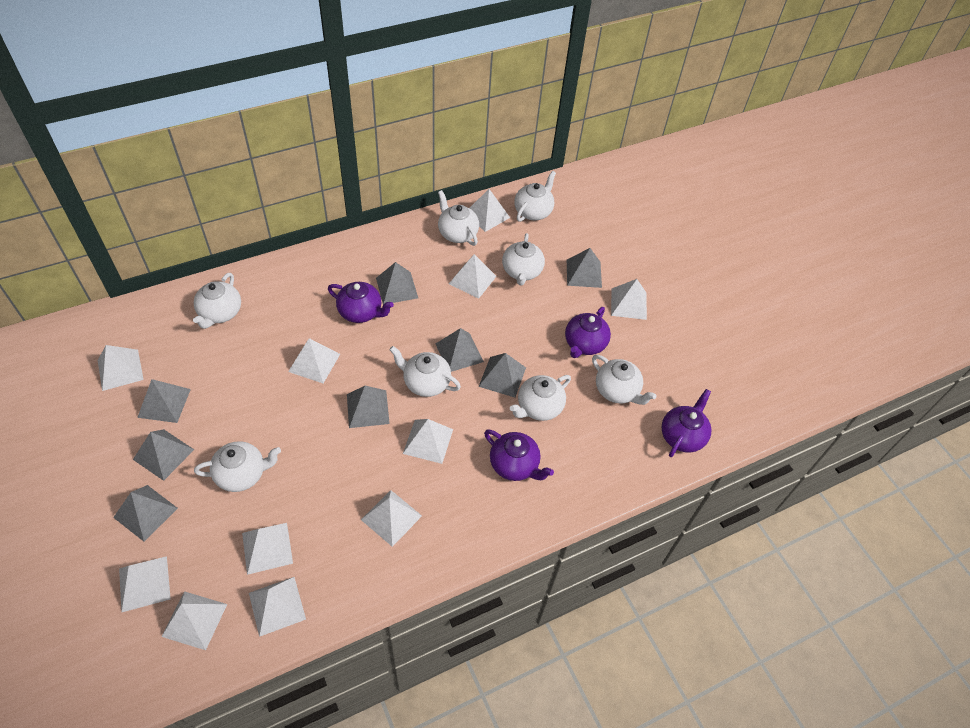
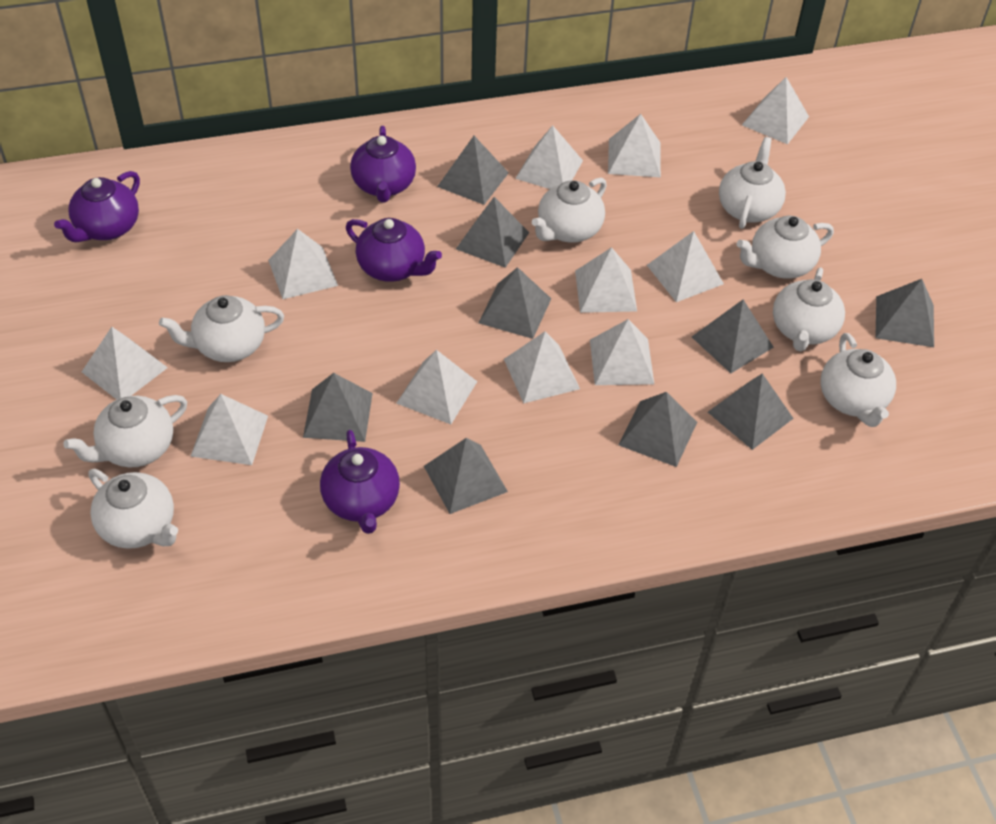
grey pyramid: 8 -> 9

